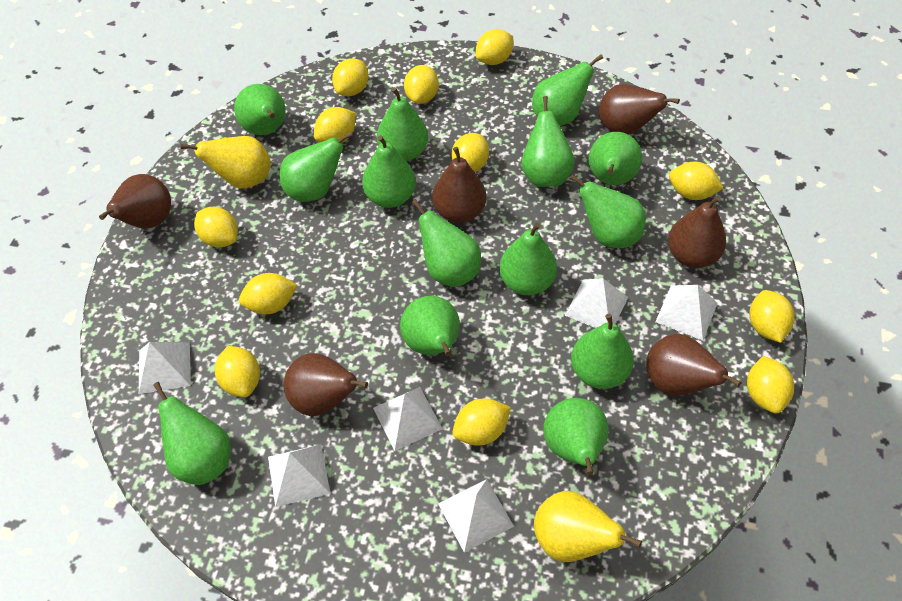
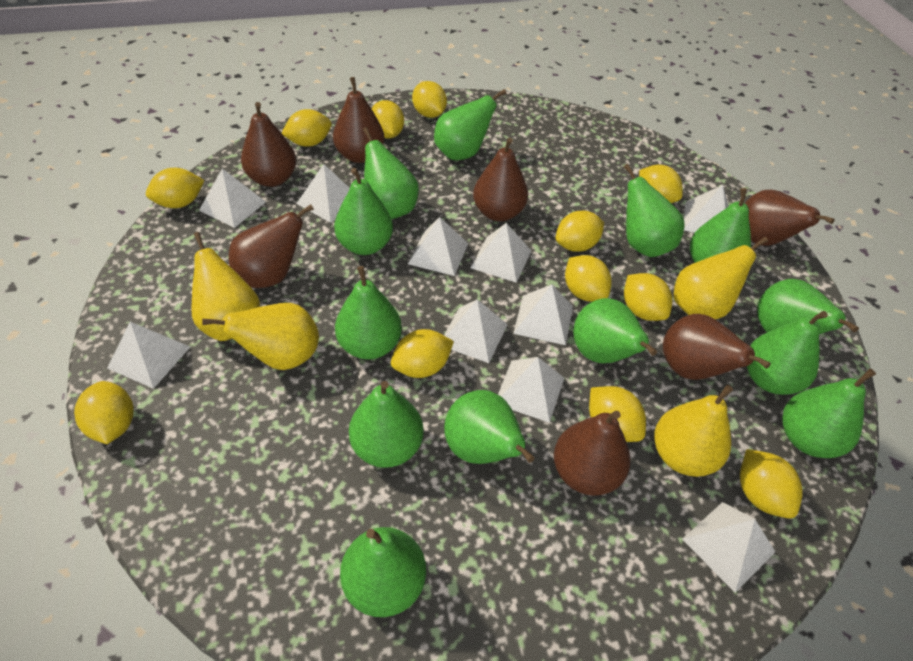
brown pear: 6 -> 7
green pear: 14 -> 13
white pyramid: 6 -> 10
yellow pear: 2 -> 4

